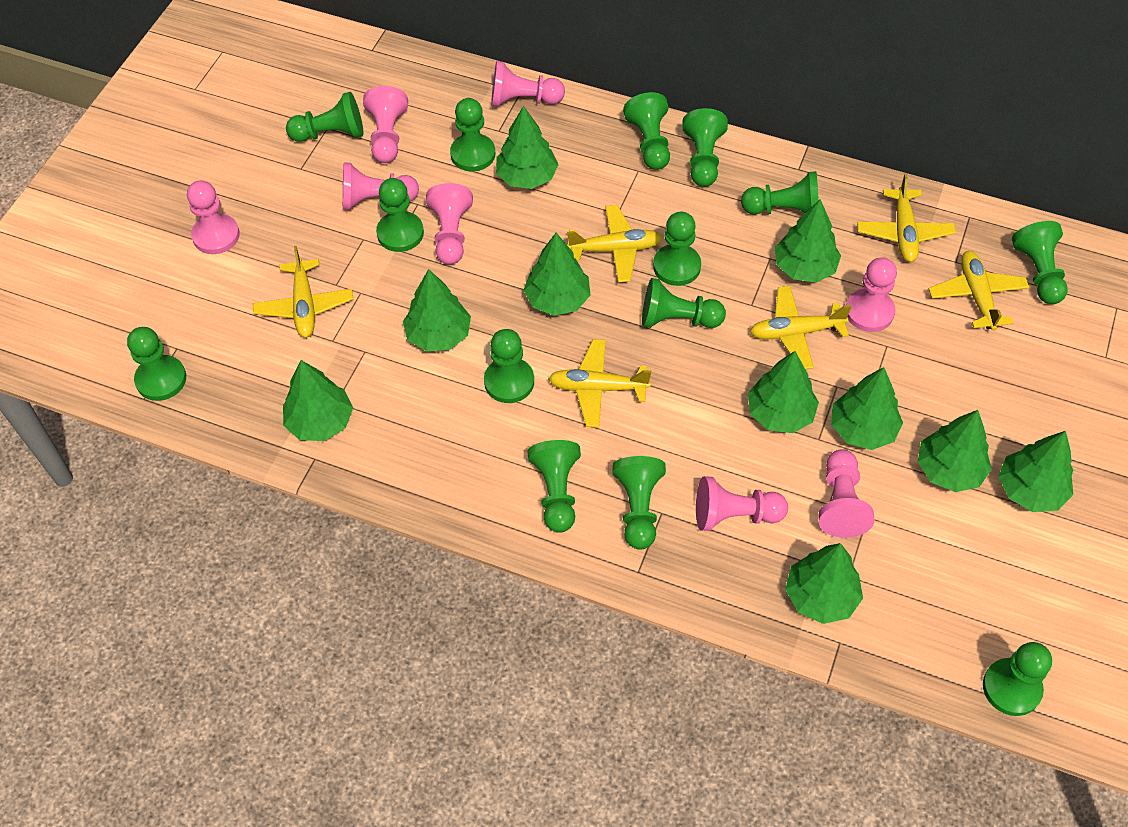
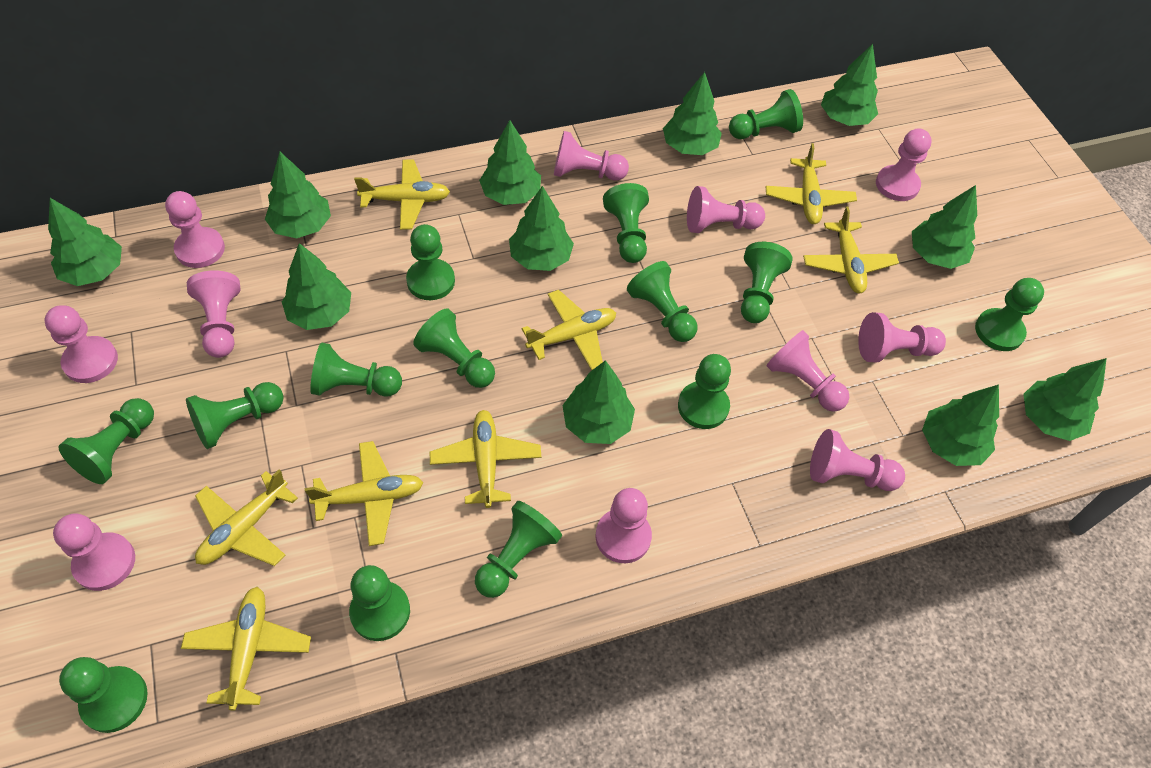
green tree: 10 -> 11
pink pawn: 8 -> 11
yellow plane: 6 -> 8

